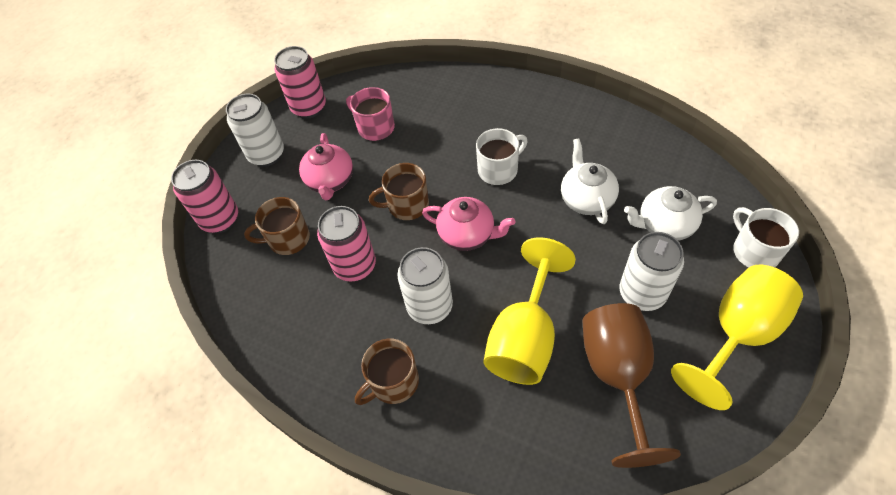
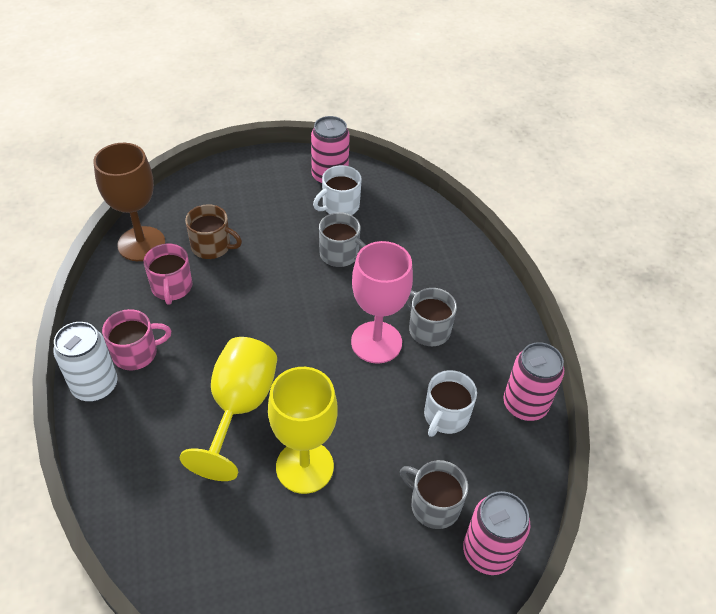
brown mug: 3 -> 1
grey mug: 0 -> 3
pink goblet: 0 -> 1
pink mug: 1 -> 2
pink teapot: 2 -> 0
white can: 3 -> 1
white teapot: 2 -> 0

